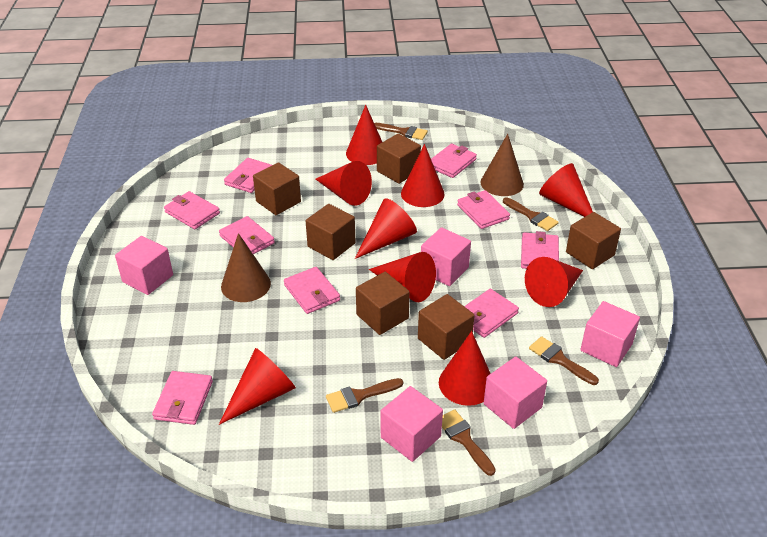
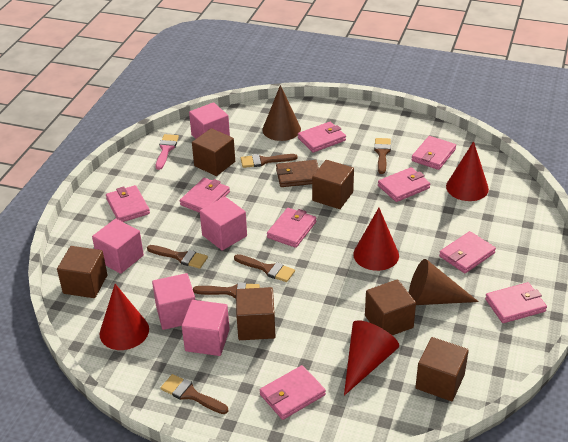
brown brush: 5 -> 6
brown wallet: 0 -> 1
pink brush: 0 -> 1
red cone: 9 -> 4

